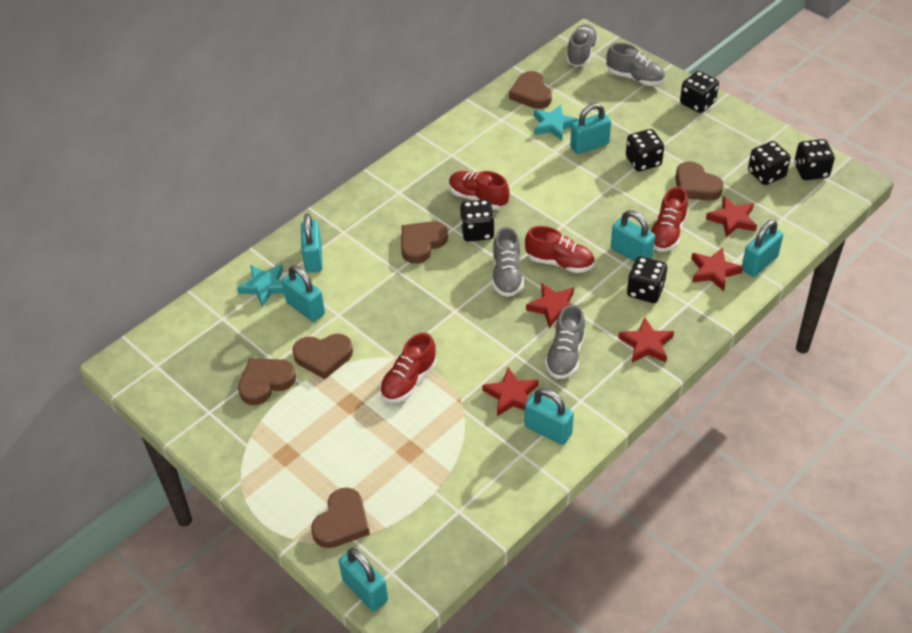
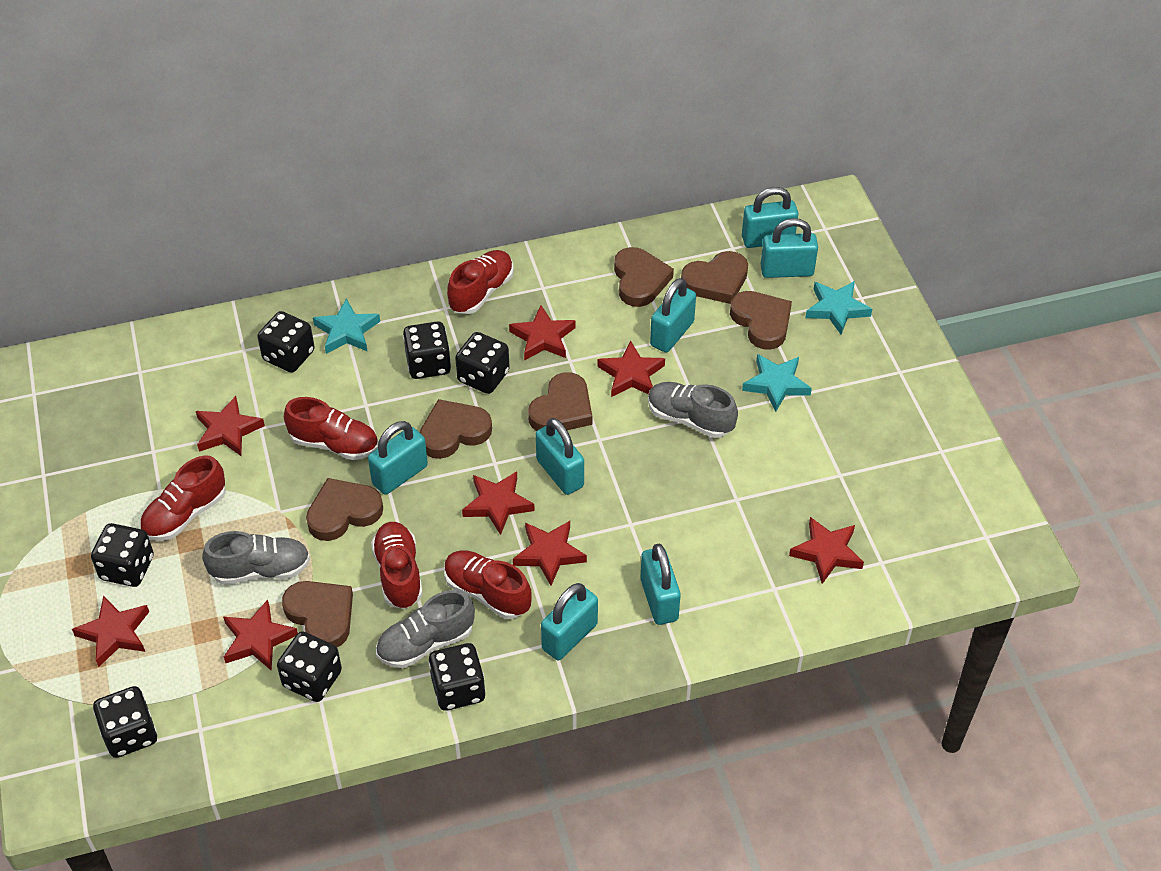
black dice: 6 -> 7
brown heart: 6 -> 7
grey shoe: 4 -> 3
red shoe: 4 -> 5
red star: 5 -> 8
turquoise star: 2 -> 3

